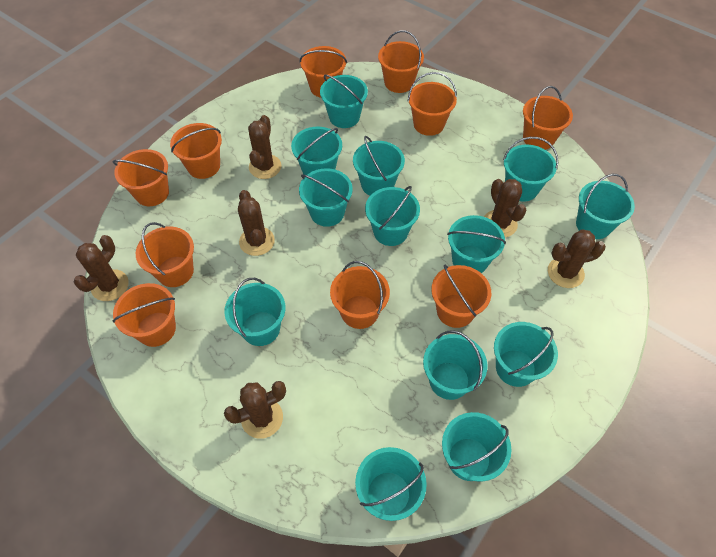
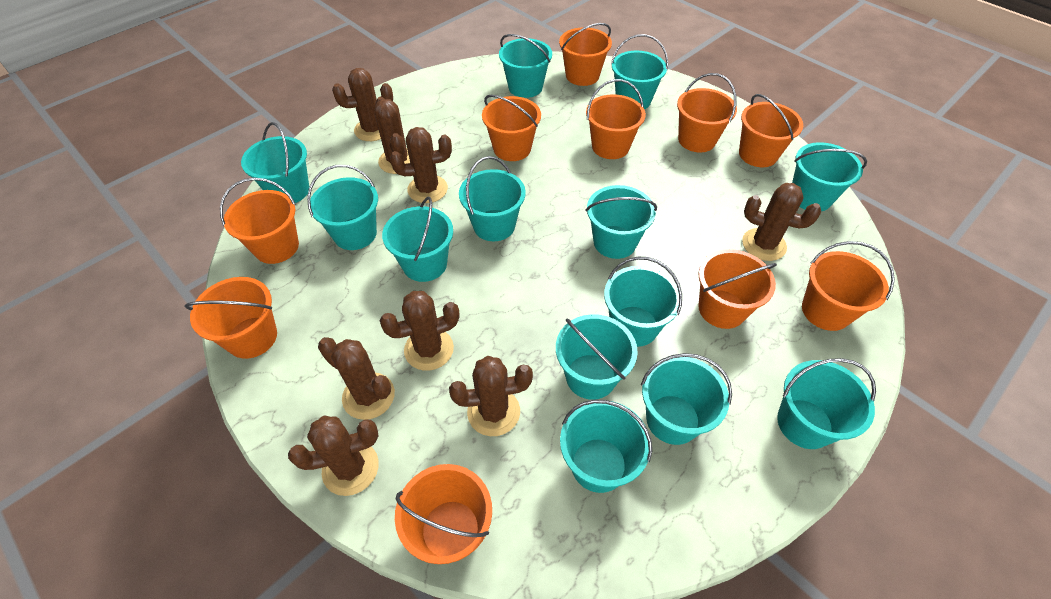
brown cactus: 6 -> 8

